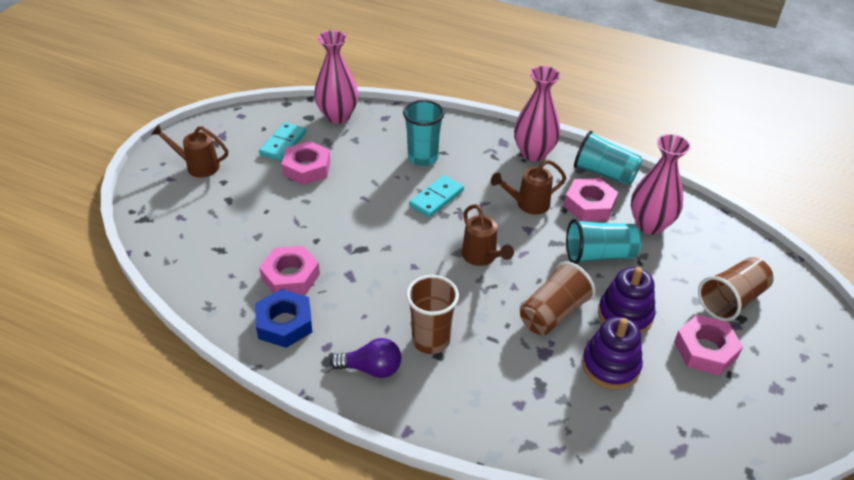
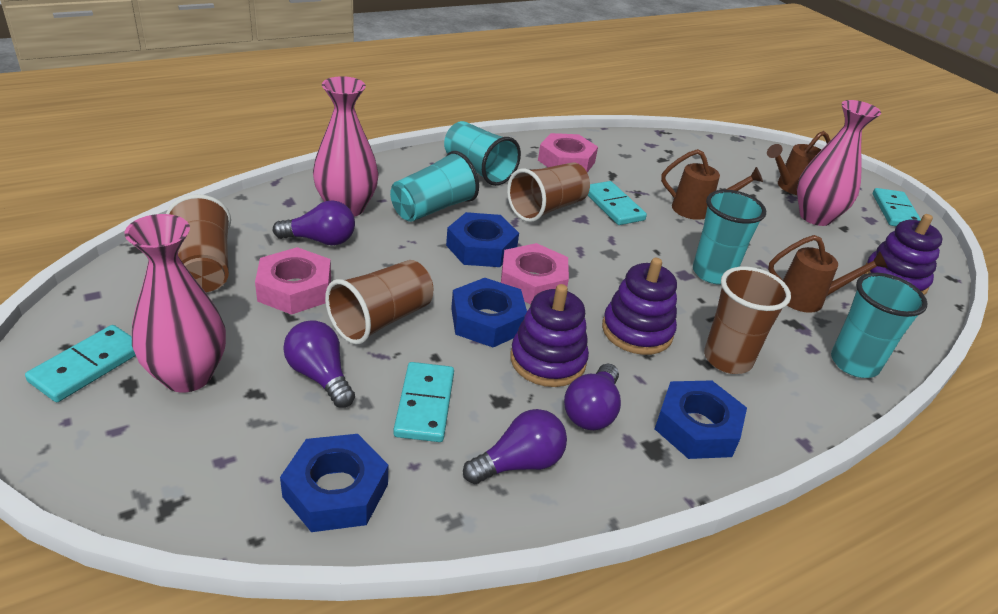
blue nut: 1 -> 4
brown cup: 3 -> 4
pink nut: 4 -> 3
purple light bulb: 1 -> 4
purple stacking toy: 2 -> 3
turquoise cup: 3 -> 4
turquoise domino: 2 -> 4

